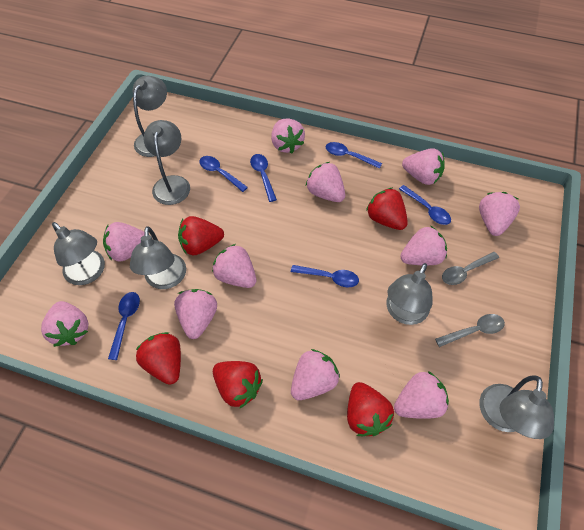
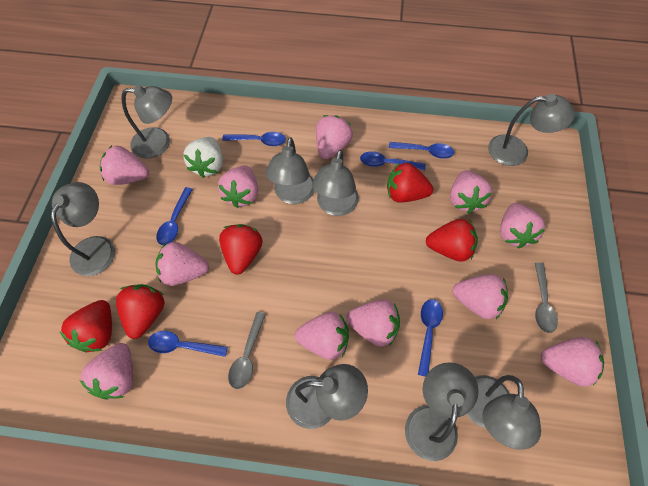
grey lamp: 6 -> 8
white strawberry: 0 -> 1

